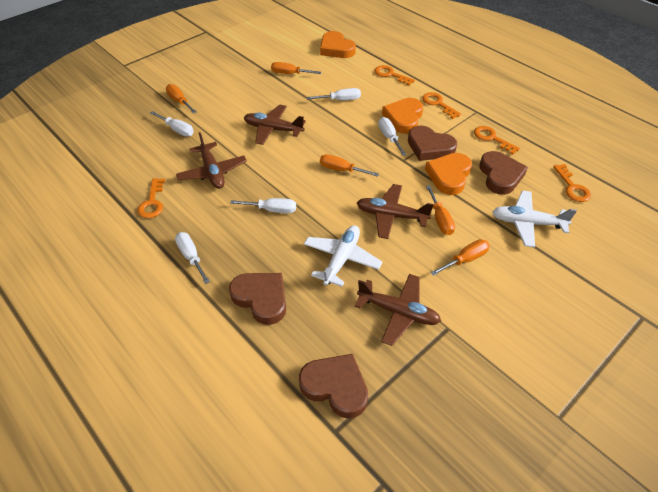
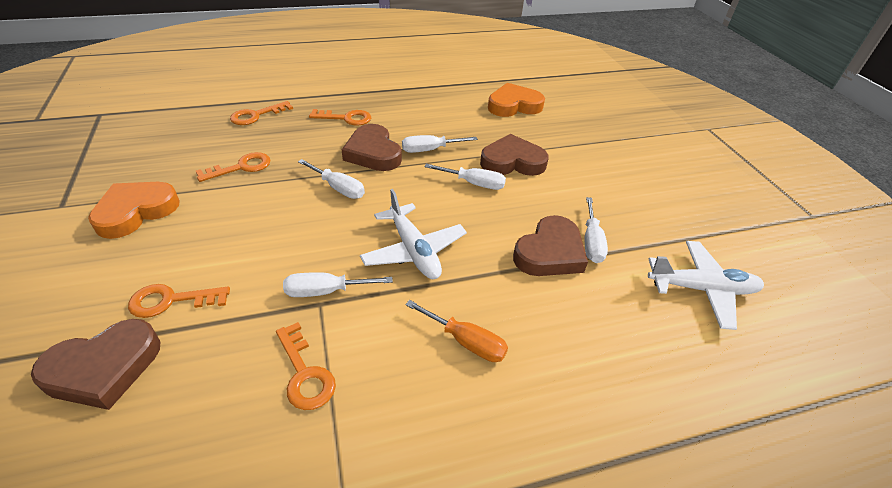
brown plane: 4 -> 0
orange heart: 3 -> 2
orange screwdriver: 5 -> 1

